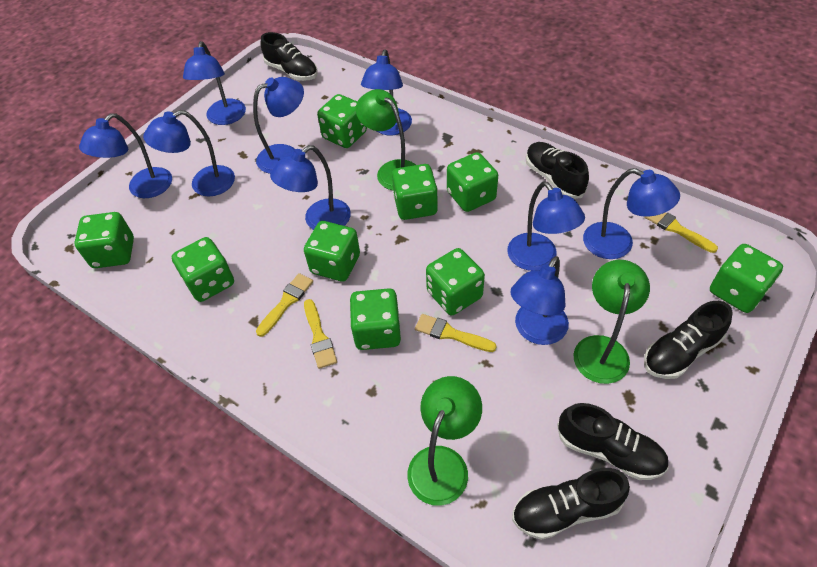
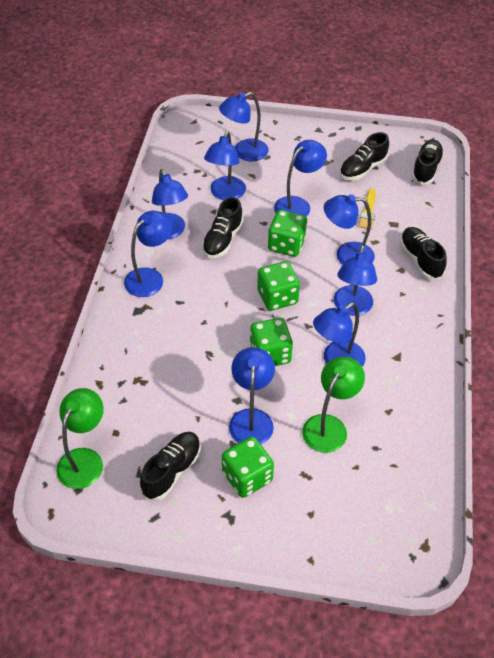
green dice: 9 -> 4
green lamp: 3 -> 2
yellow brush: 4 -> 1

